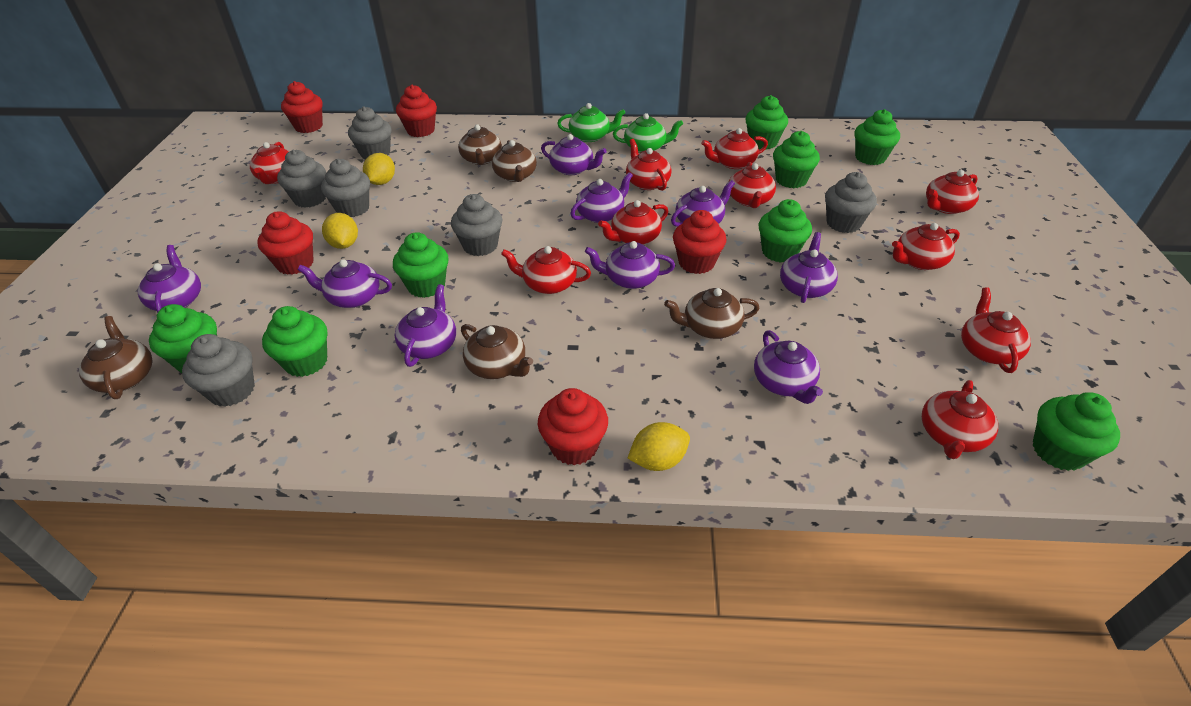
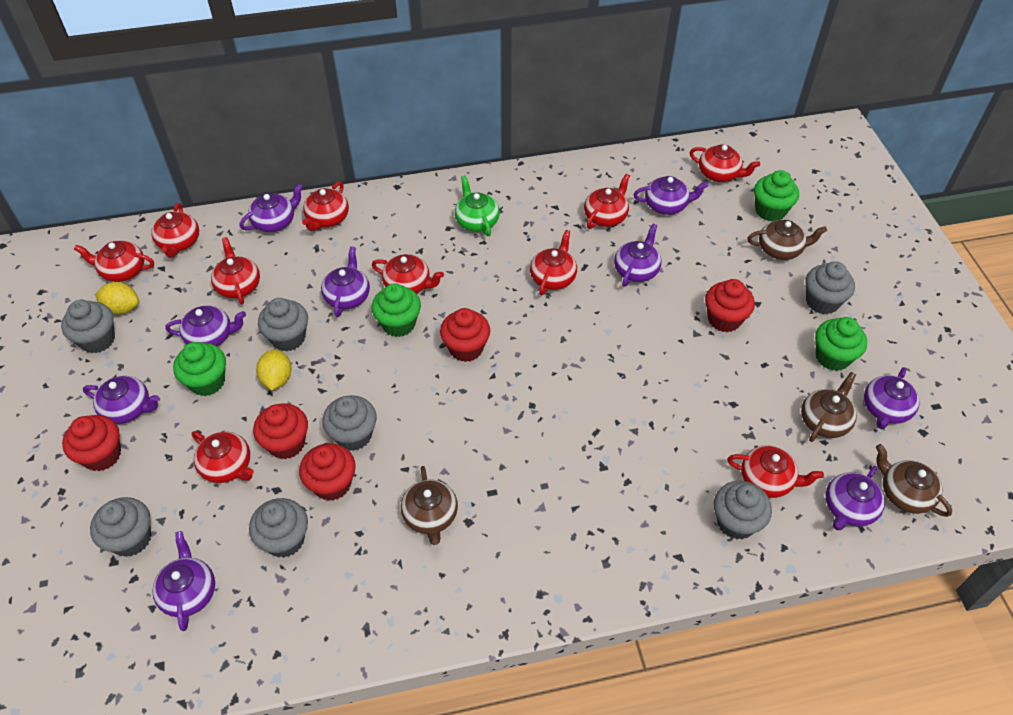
brown teapot: 5 -> 4
green cupcake: 8 -> 4
green teapot: 2 -> 1
grey cupcake: 6 -> 7
yellow lemon: 3 -> 2

